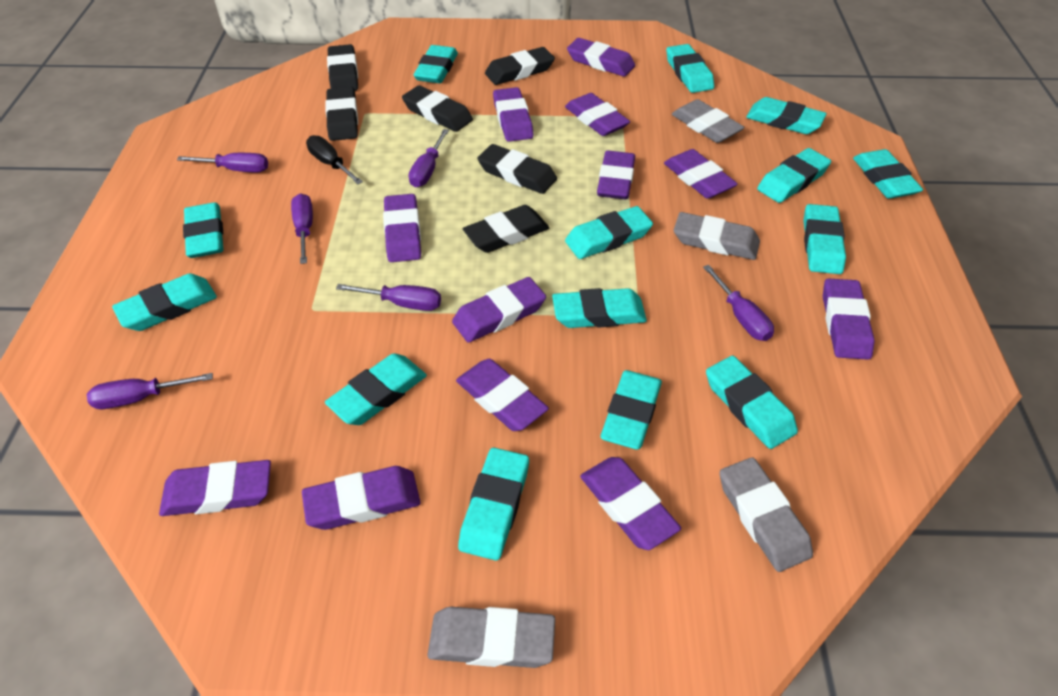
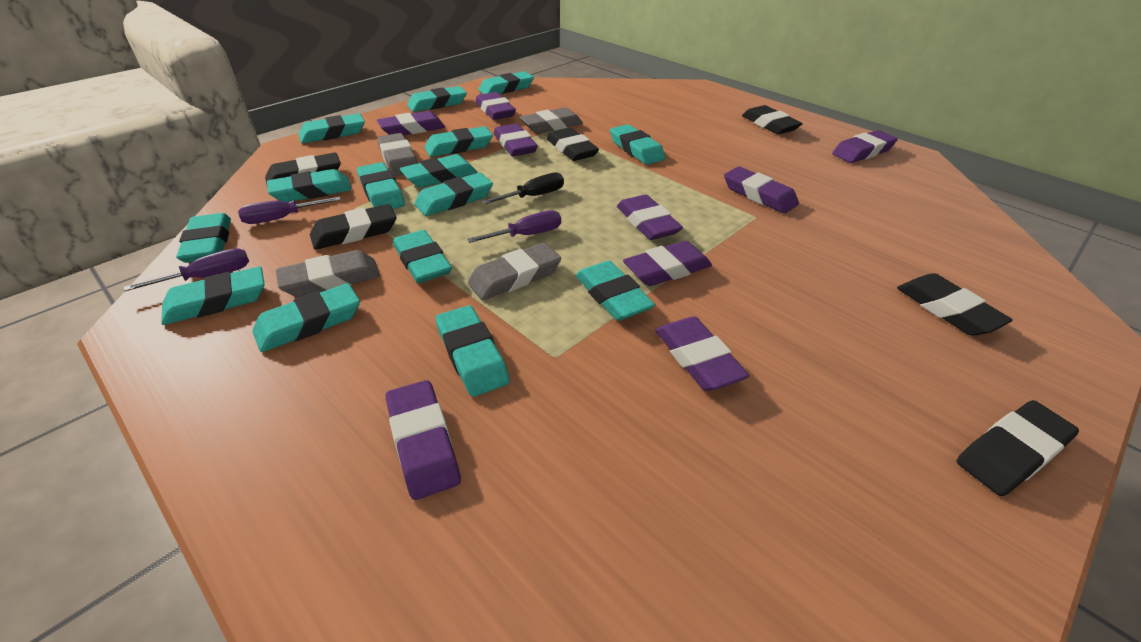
purple eraser: 12 -> 9
purple screwdriver: 6 -> 3
turquoise eraser: 14 -> 15

